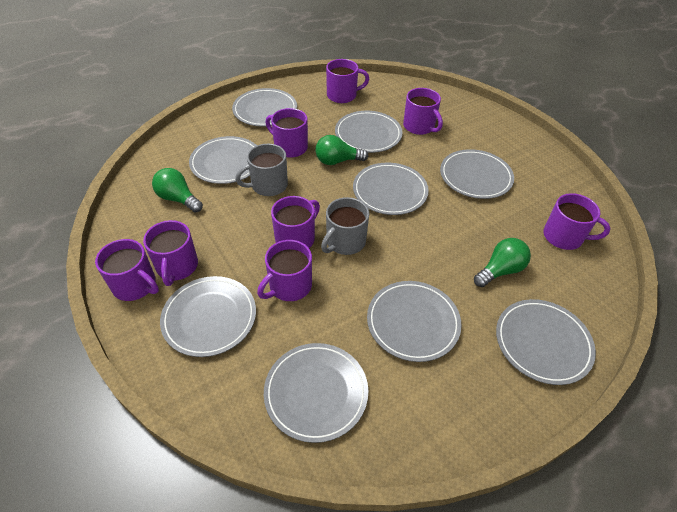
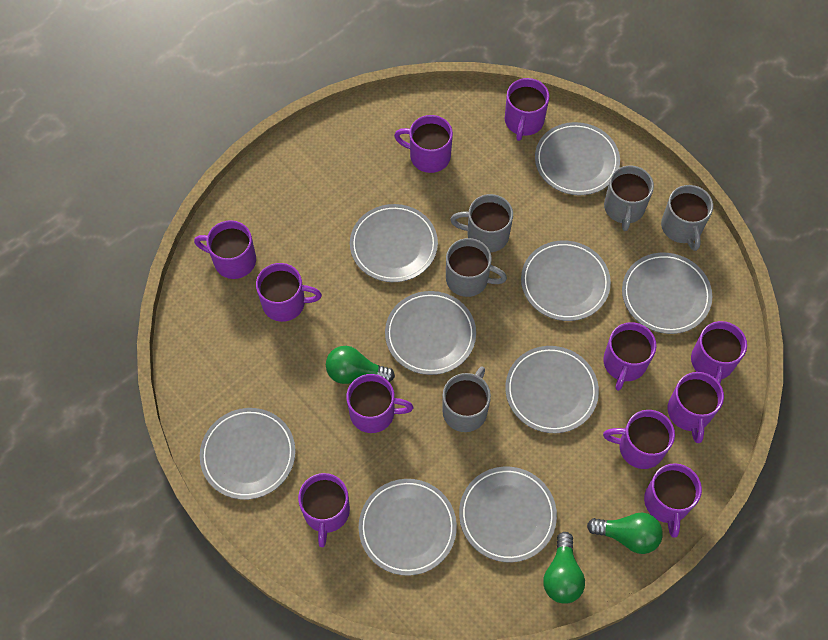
grey mug: 2 -> 5
purple mug: 8 -> 11

